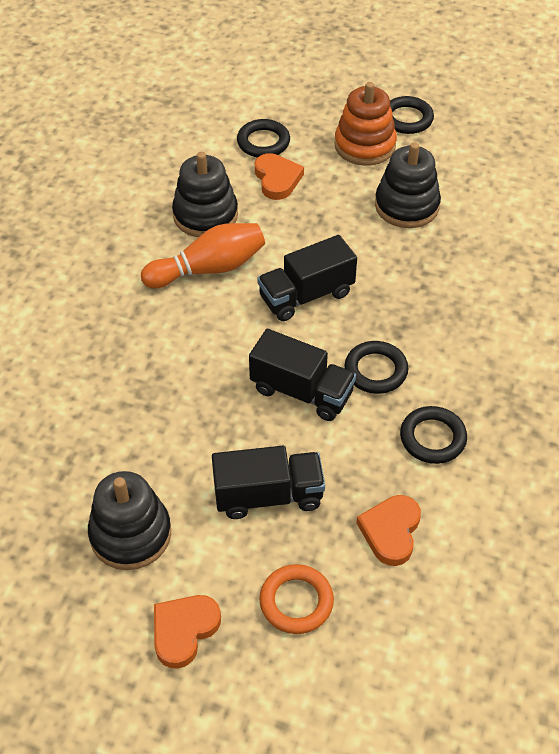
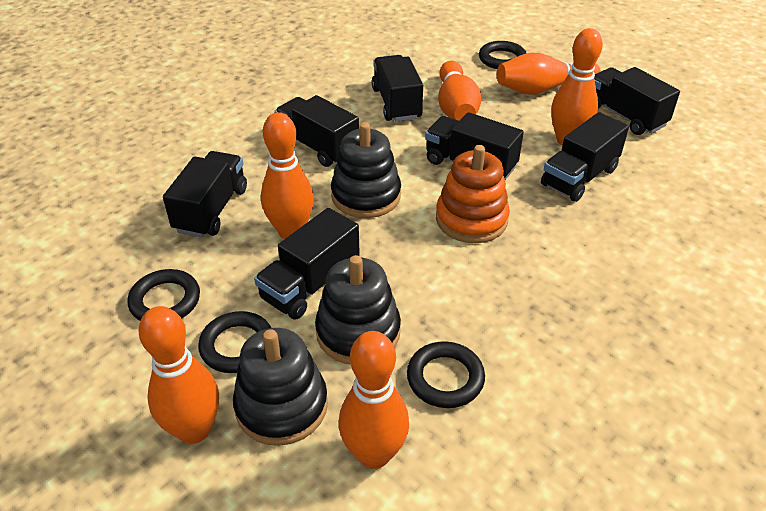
black truck: 3 -> 7
orange bowling pin: 1 -> 6
orange heart: 3 -> 0
orange ring: 1 -> 0

